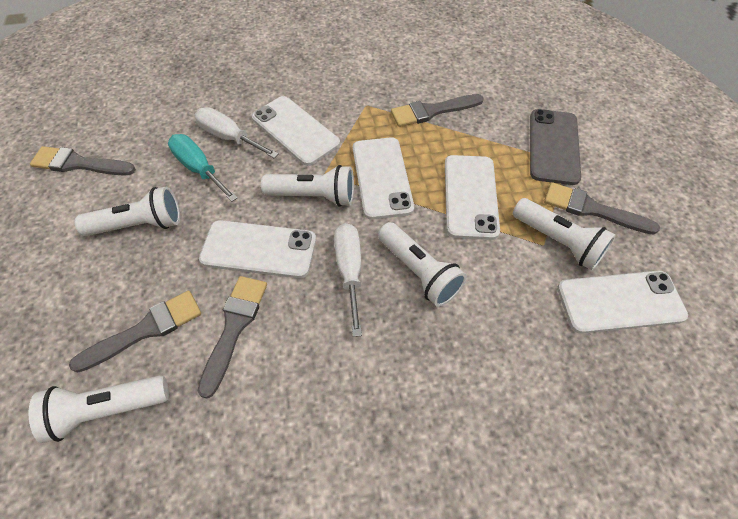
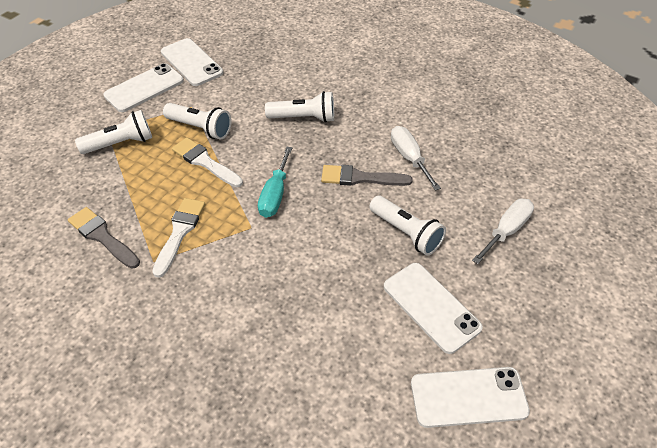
grey brush: 5 -> 2
grey phone: 1 -> 0
white brush: 0 -> 2
white flashlight: 5 -> 4
white phone: 5 -> 4

